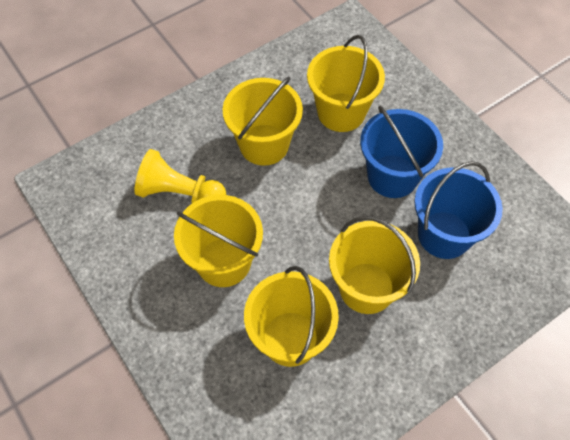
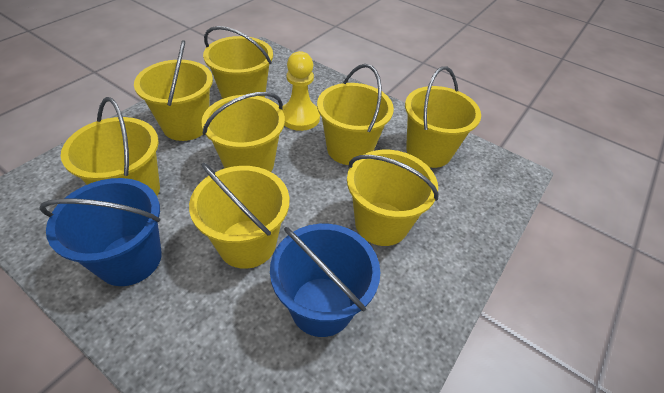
yellow bucket: 5 -> 8

